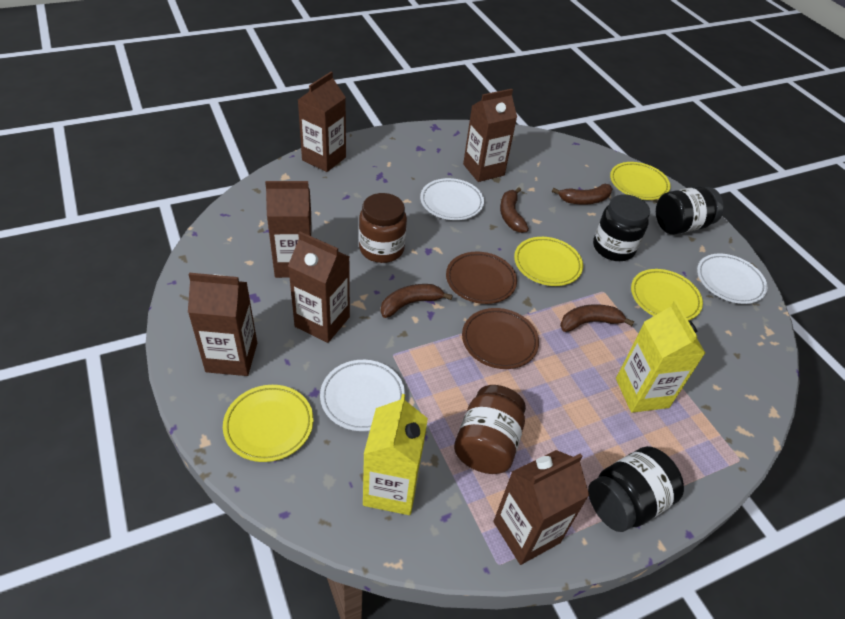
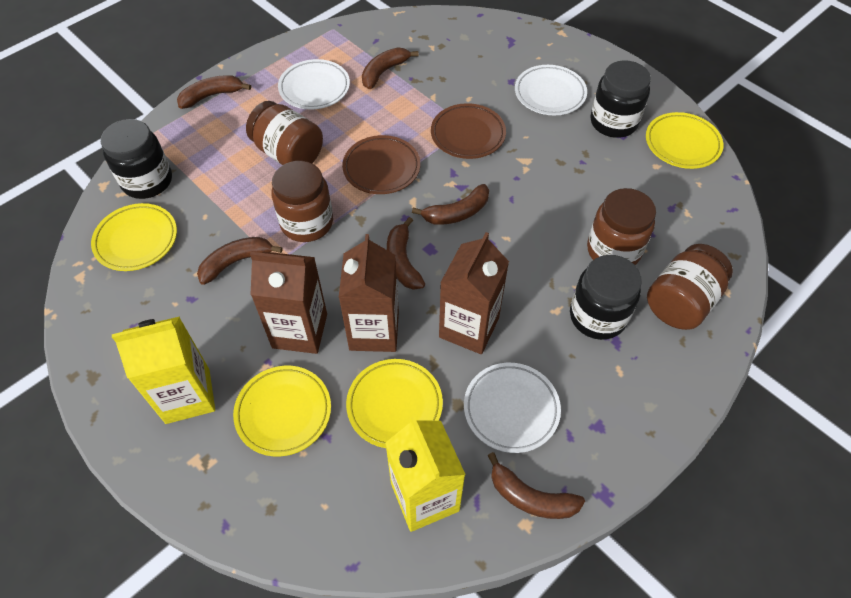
brown banana: 4 -> 6
brown carton: 6 -> 3
brown jar: 2 -> 4

